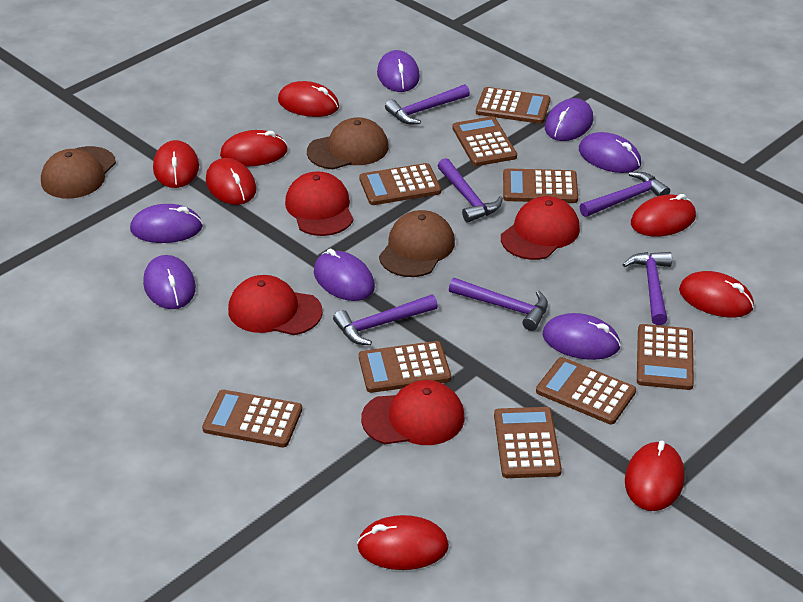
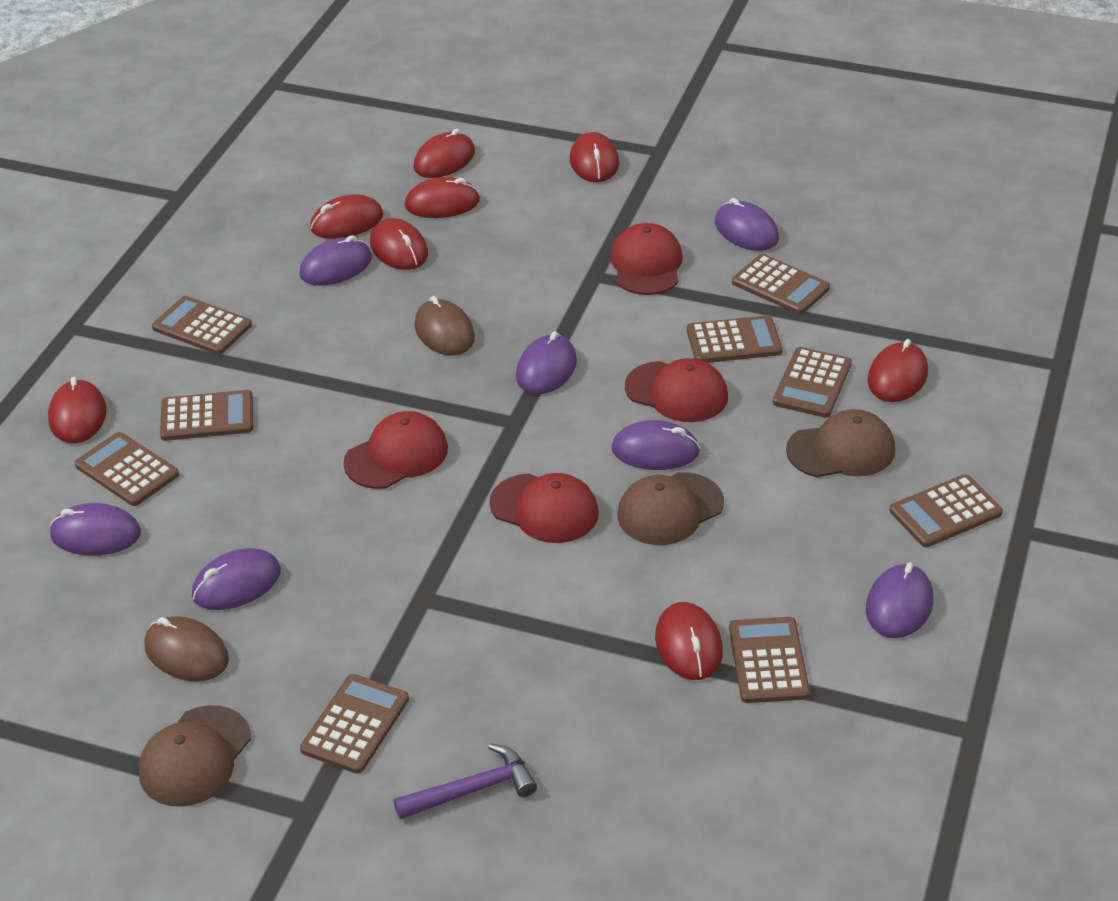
brown mouse: 0 -> 2
purple hammer: 6 -> 1

